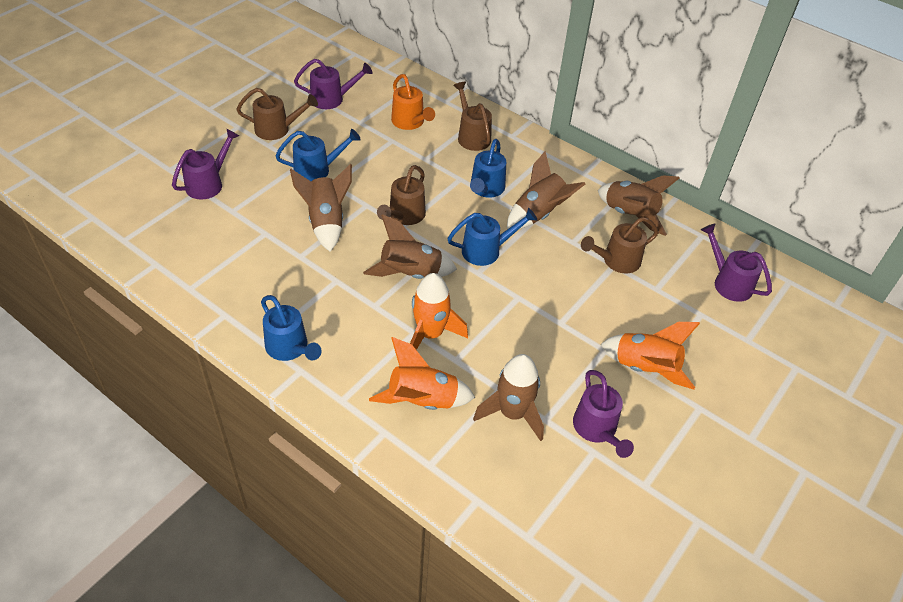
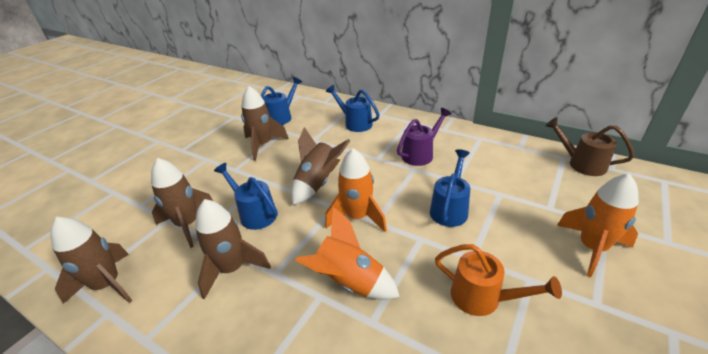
brown watering can: 4 -> 1
purple watering can: 4 -> 1

